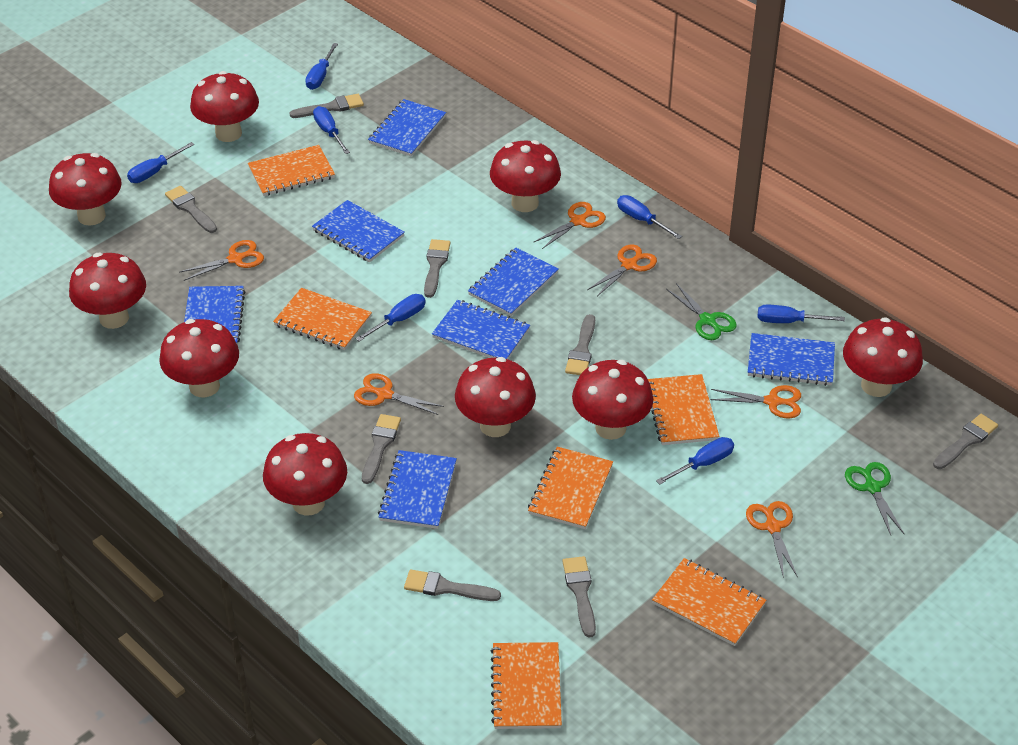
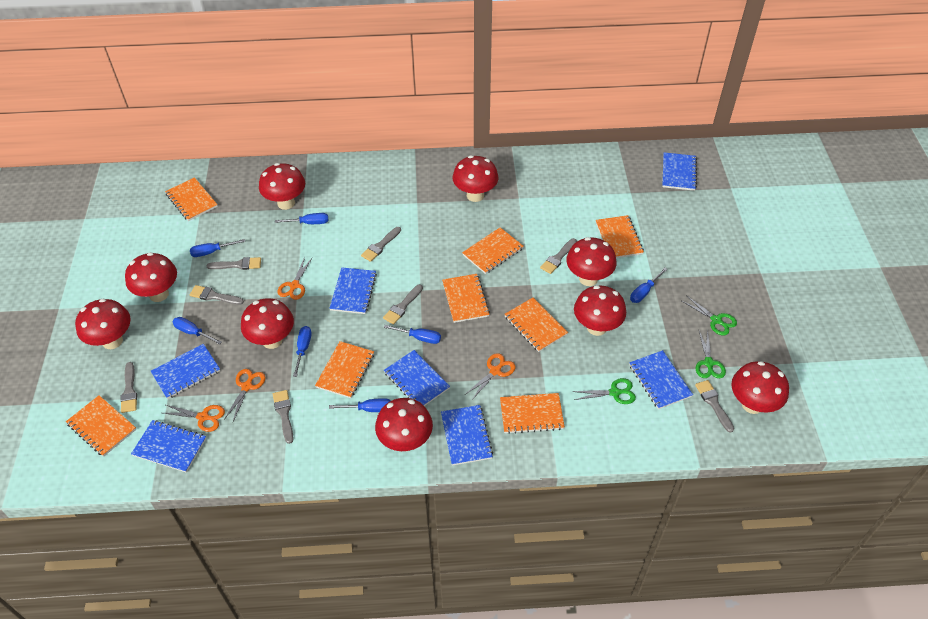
green scissors: 2 -> 3
orange notebook: 6 -> 8
orange scissors: 6 -> 4

